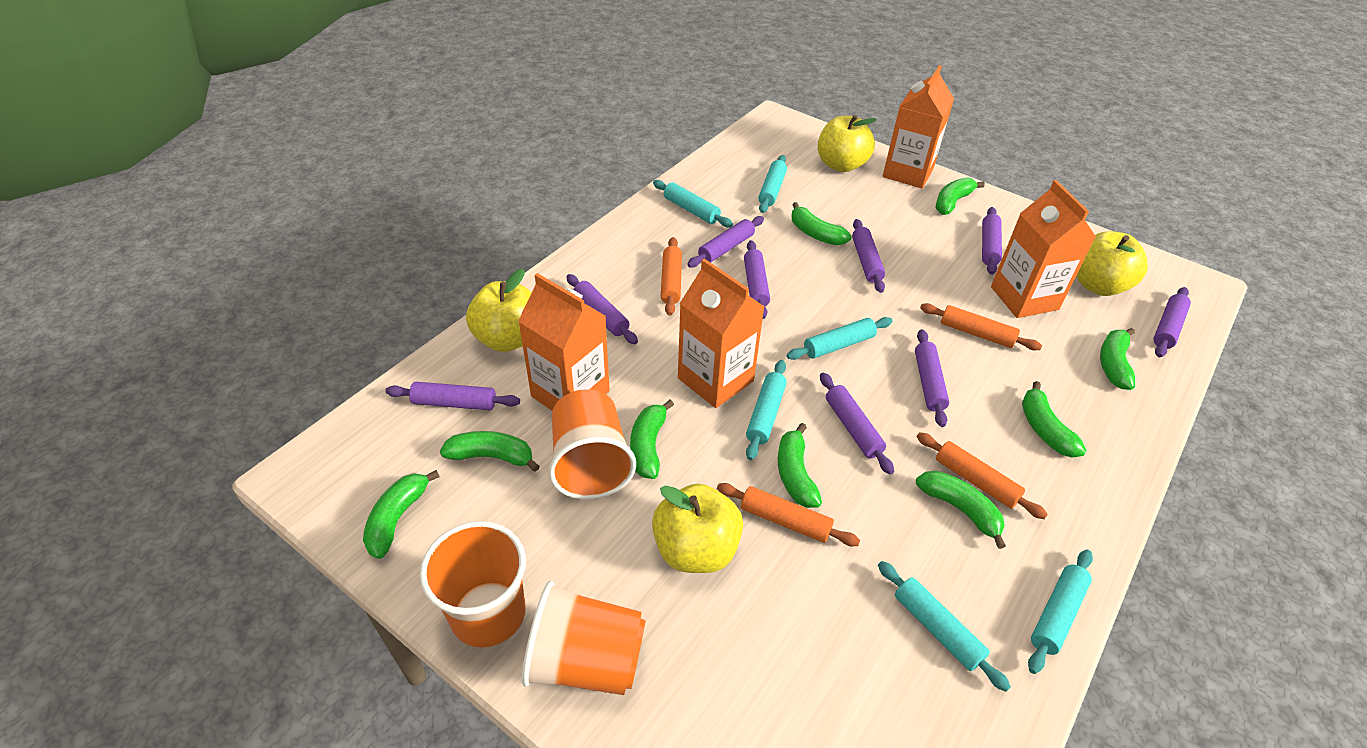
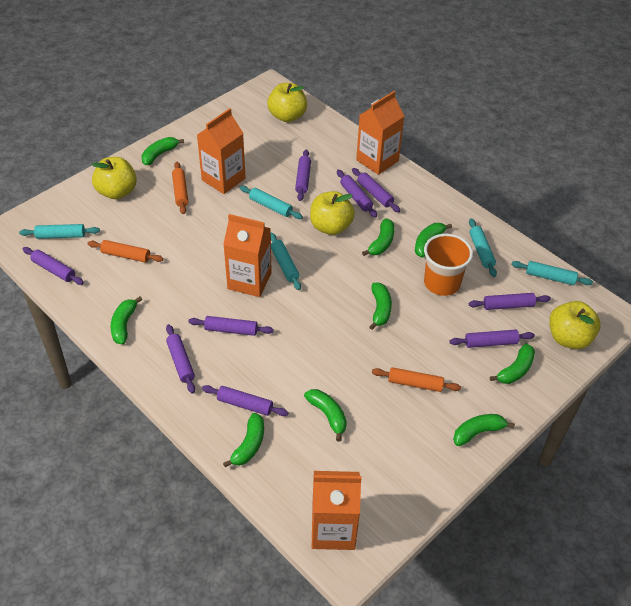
orange cup: 3 -> 1
orange rolling pin: 4 -> 3
turquoise rolling pin: 6 -> 5

